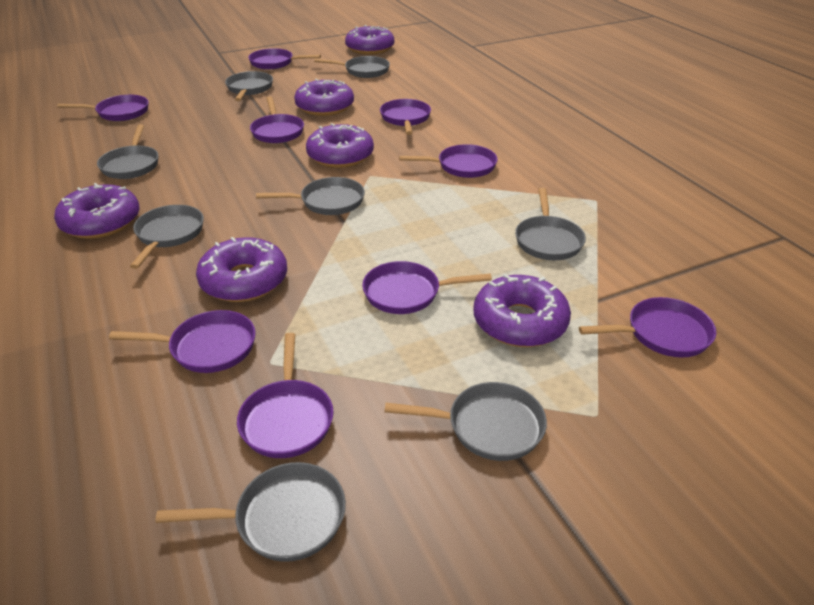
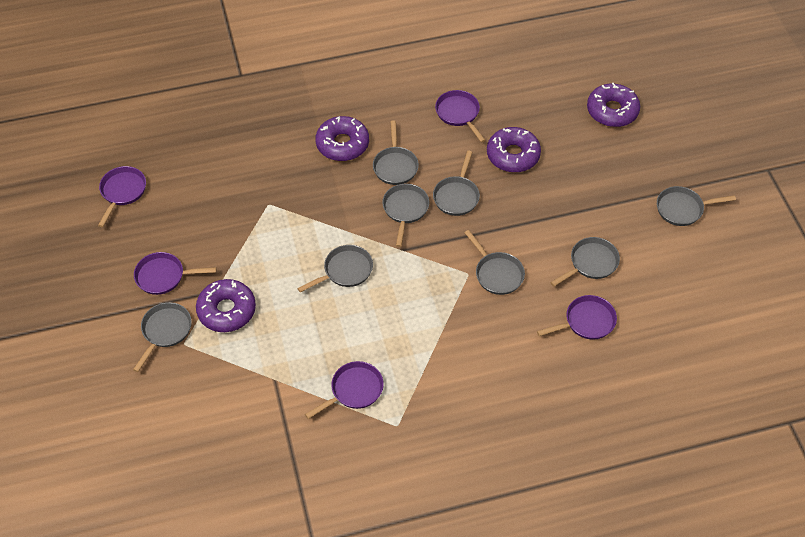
purple donut: 6 -> 4
purple pan: 9 -> 5

